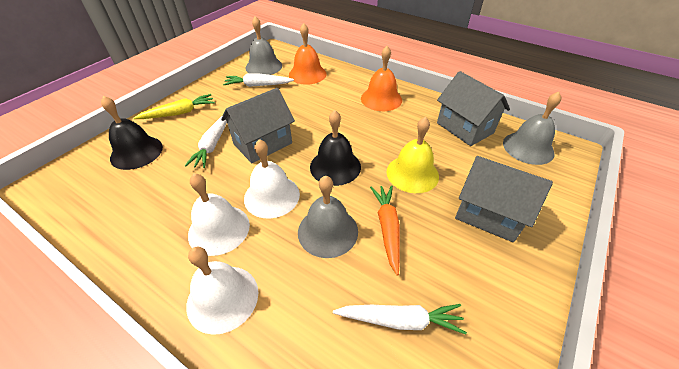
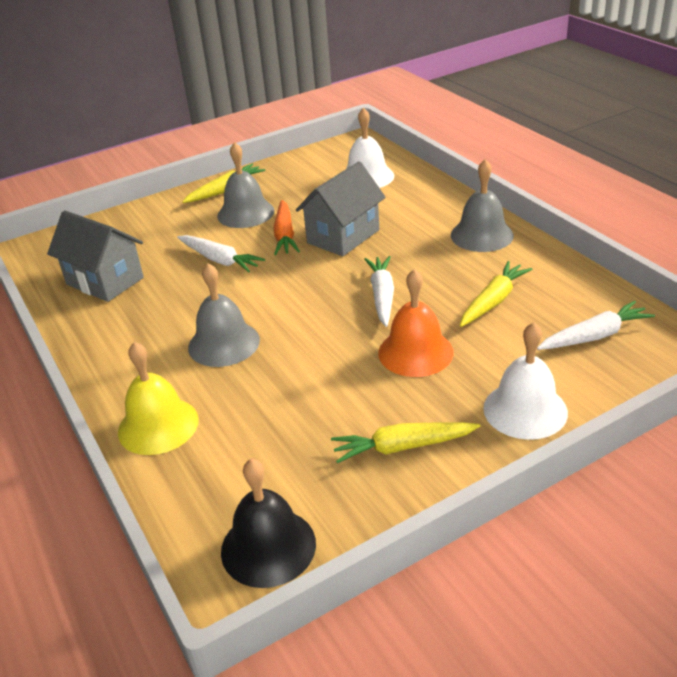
black bell: 2 -> 1
grey house: 3 -> 2
orange bell: 2 -> 1
white bell: 3 -> 2
yellow carrot: 1 -> 3

